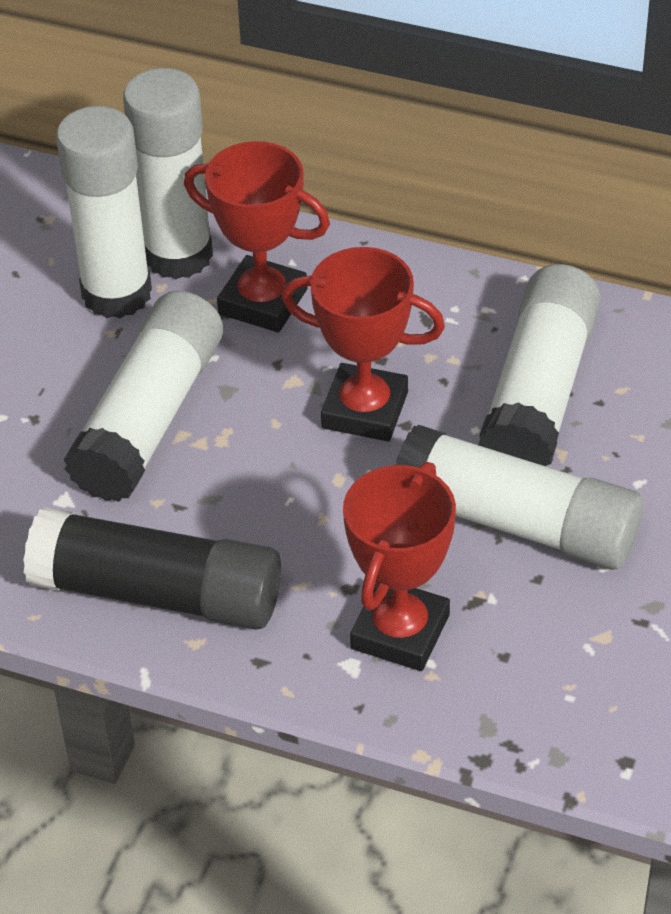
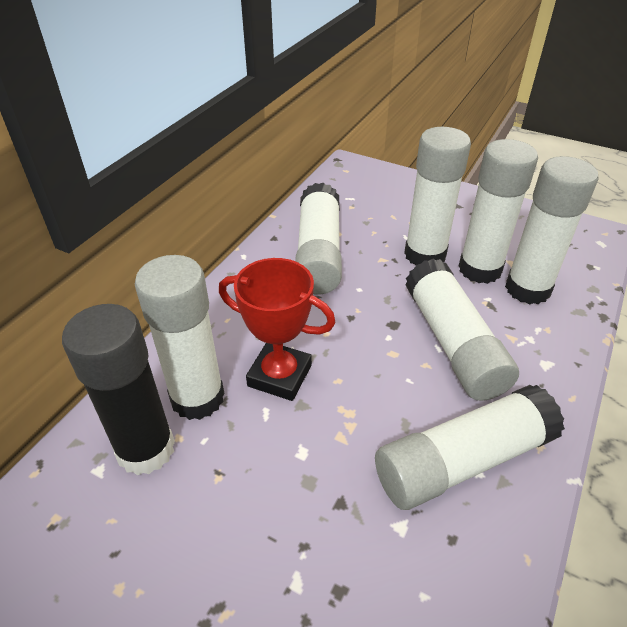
red trophy: 3 -> 1
white glue stick: 5 -> 7

